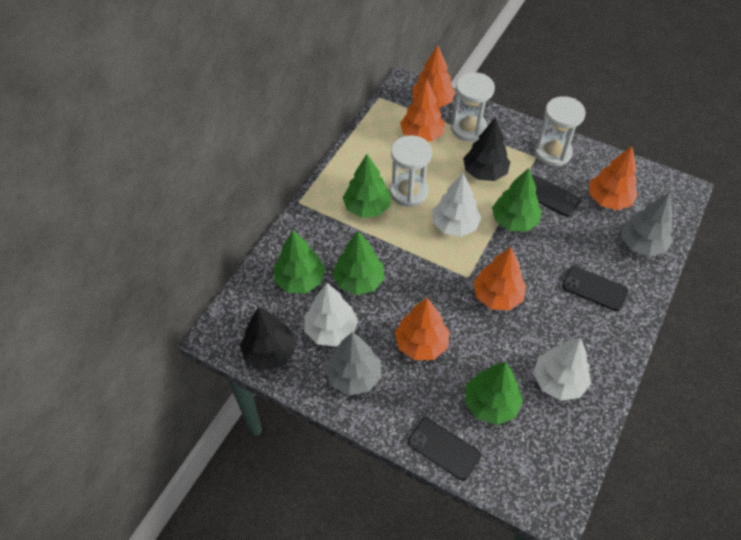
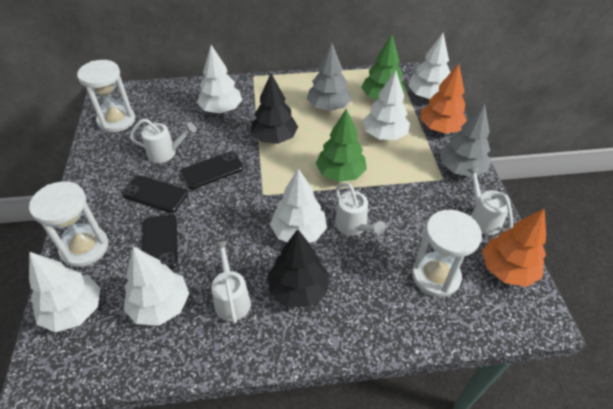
green tree: 5 -> 2
orange tree: 5 -> 2
white tree: 3 -> 6
white watering can: 0 -> 4

